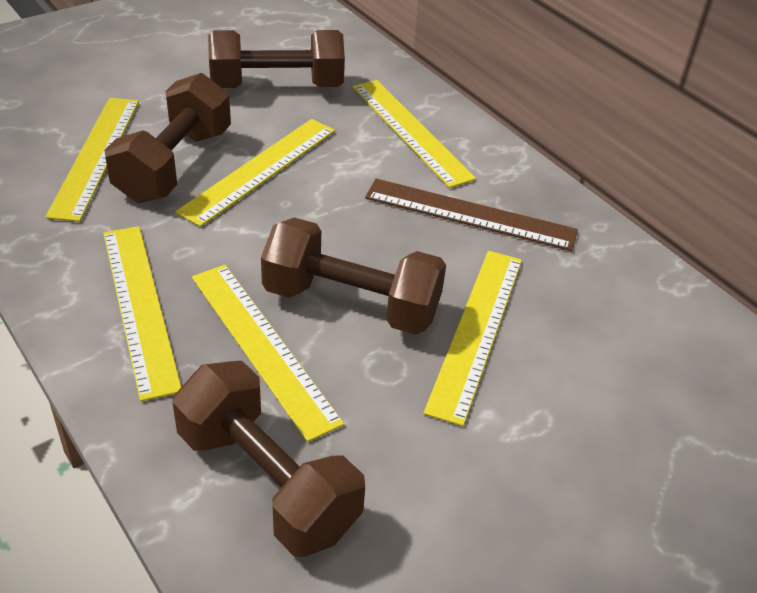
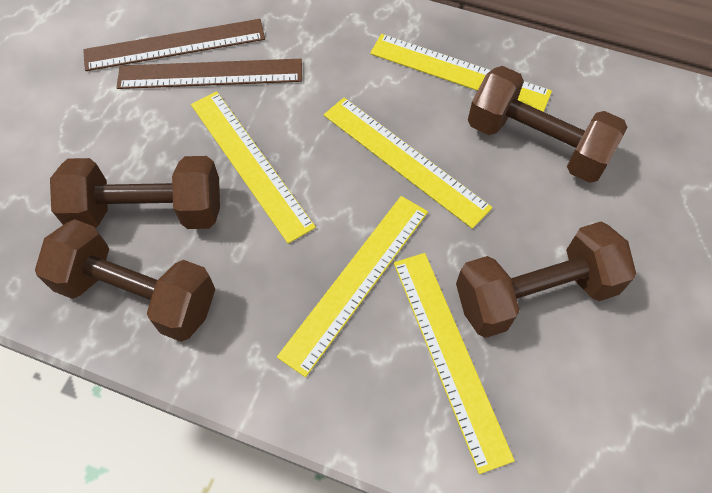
brown ruler: 1 -> 2
yellow ruler: 6 -> 5

